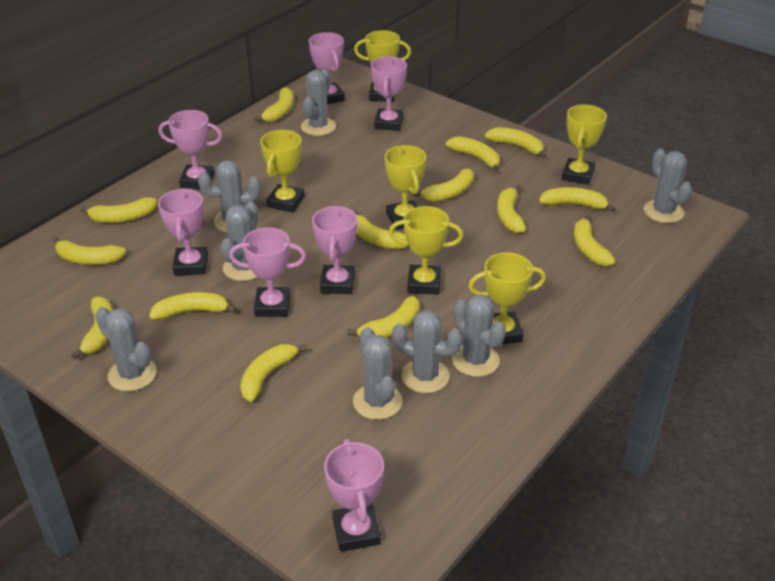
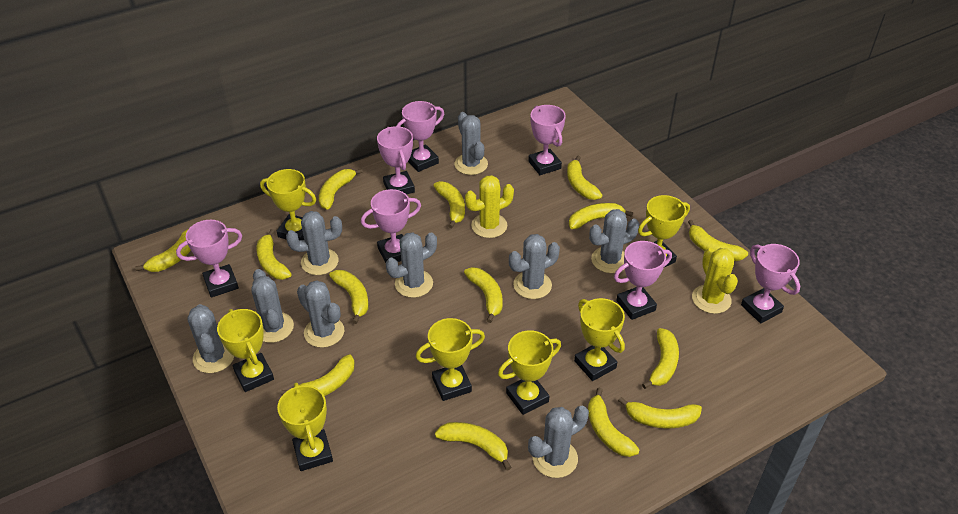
grey cactus: 8 -> 9
yellow cactus: 0 -> 2
yellow trophy: 6 -> 7

